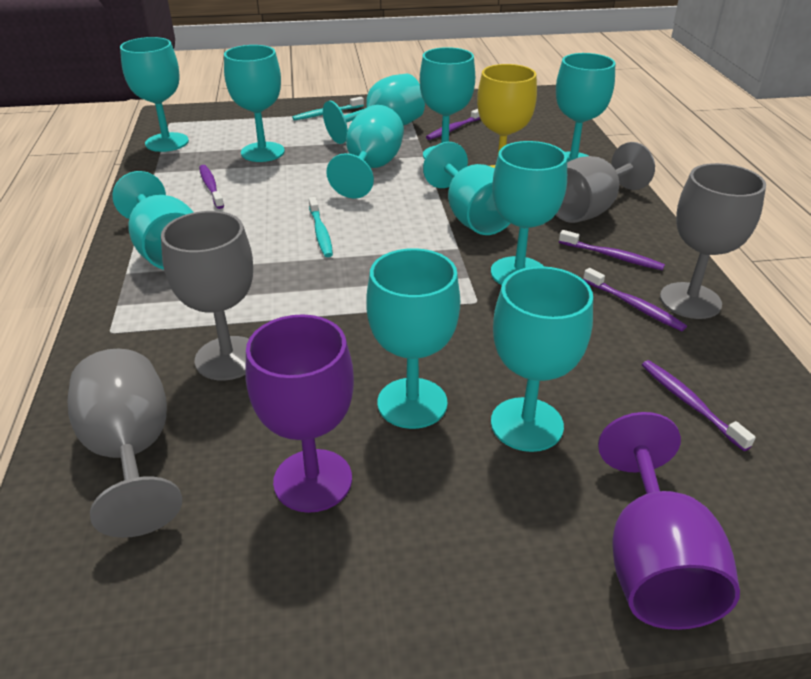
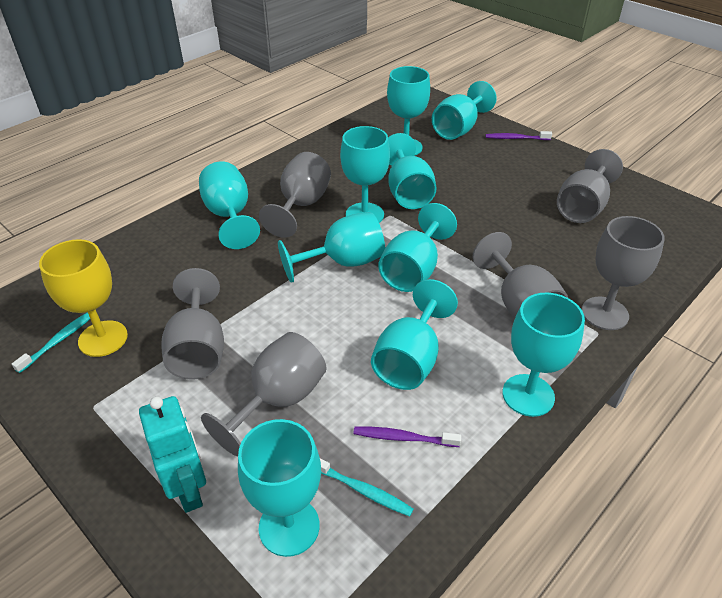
grey goblet: 4 -> 6
purple goblet: 2 -> 0
purple toothbrush: 5 -> 2
turquoise goblet: 11 -> 10
turquoise robot: 0 -> 1

